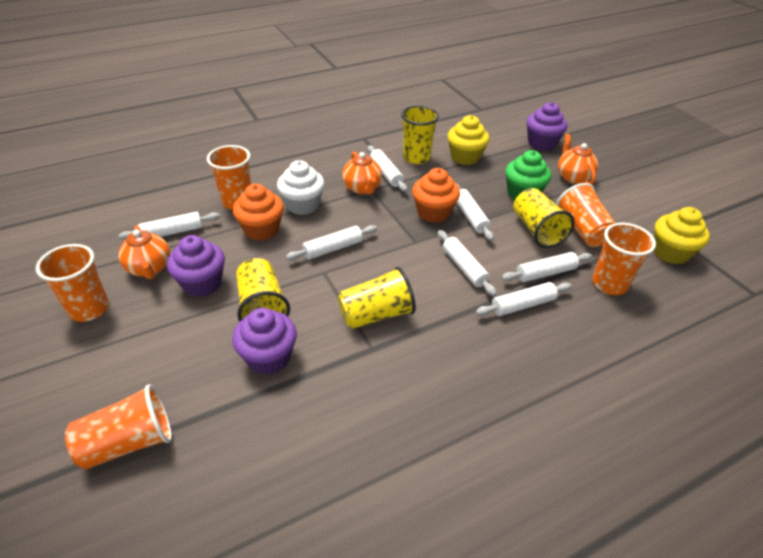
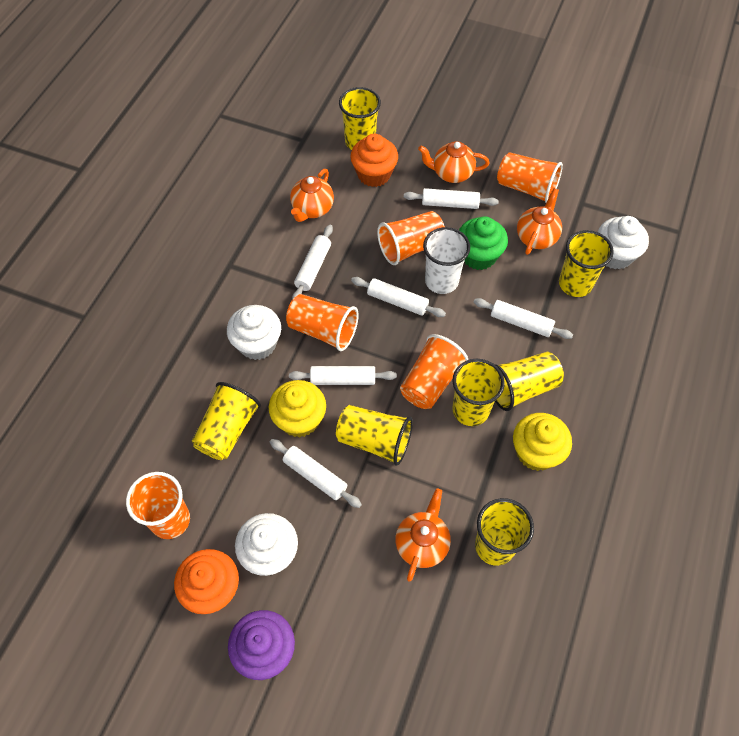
orange teapot: 3 -> 4
purple cupcake: 3 -> 1
white cup: 0 -> 1
white cupcake: 1 -> 3
white rolling pin: 7 -> 6
yellow cup: 4 -> 7

